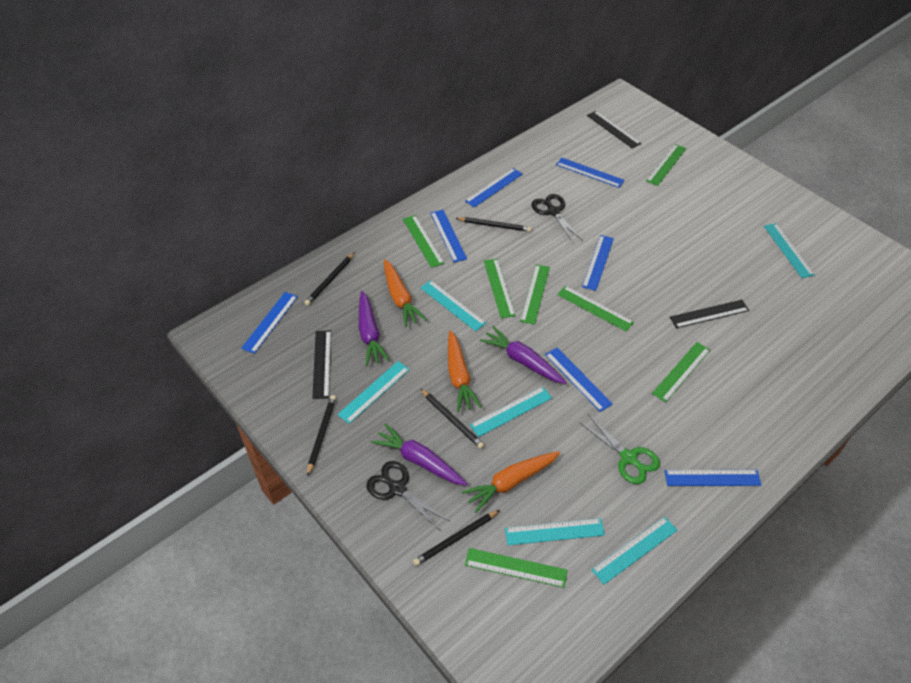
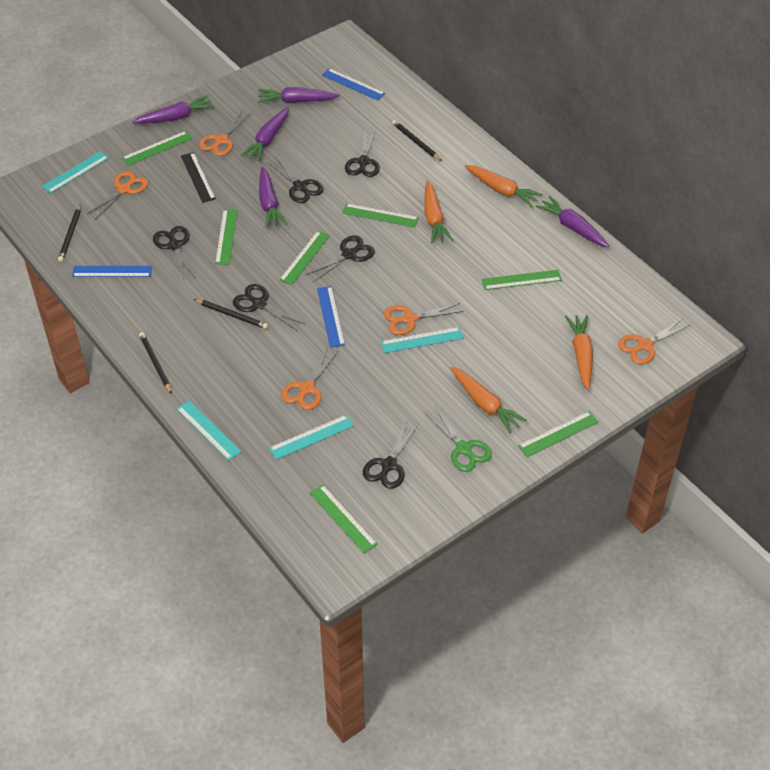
black pencil: 5 -> 4
black ruler: 3 -> 1
black scissors: 2 -> 6
blue ruler: 7 -> 3
orange carrot: 3 -> 4
orange scissors: 0 -> 5
purple carrot: 3 -> 5
turquoise ruler: 6 -> 4

